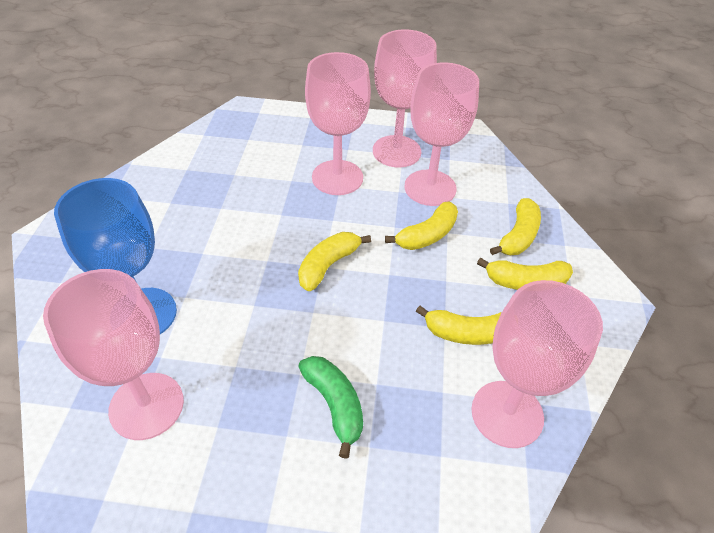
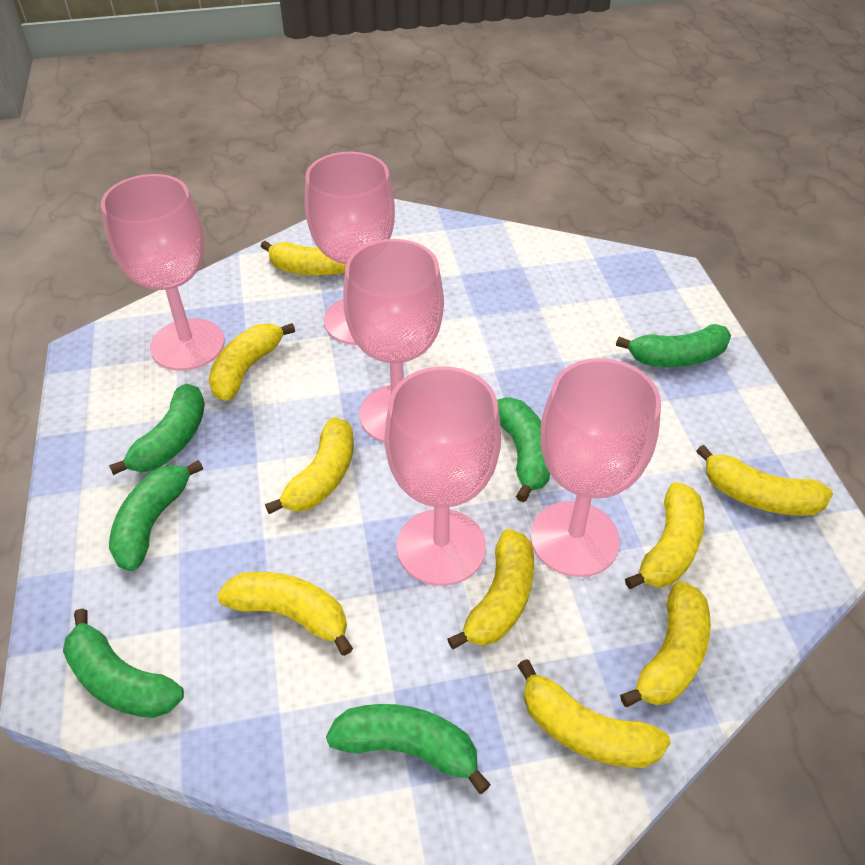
blue goblet: 1 -> 0
green banana: 1 -> 6
yellow banana: 5 -> 9

